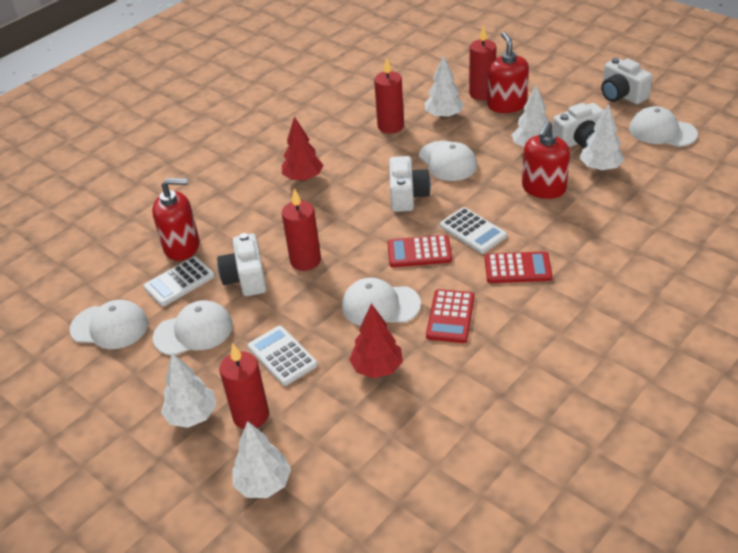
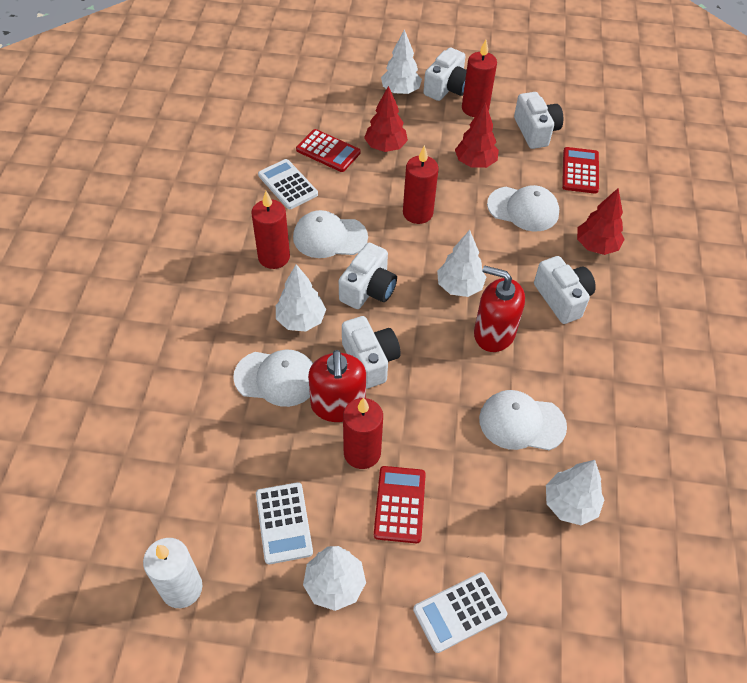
red soap dispenser: 3 -> 2
red tree: 2 -> 3
white camera: 4 -> 5
white candle: 0 -> 1
white cap: 5 -> 4

